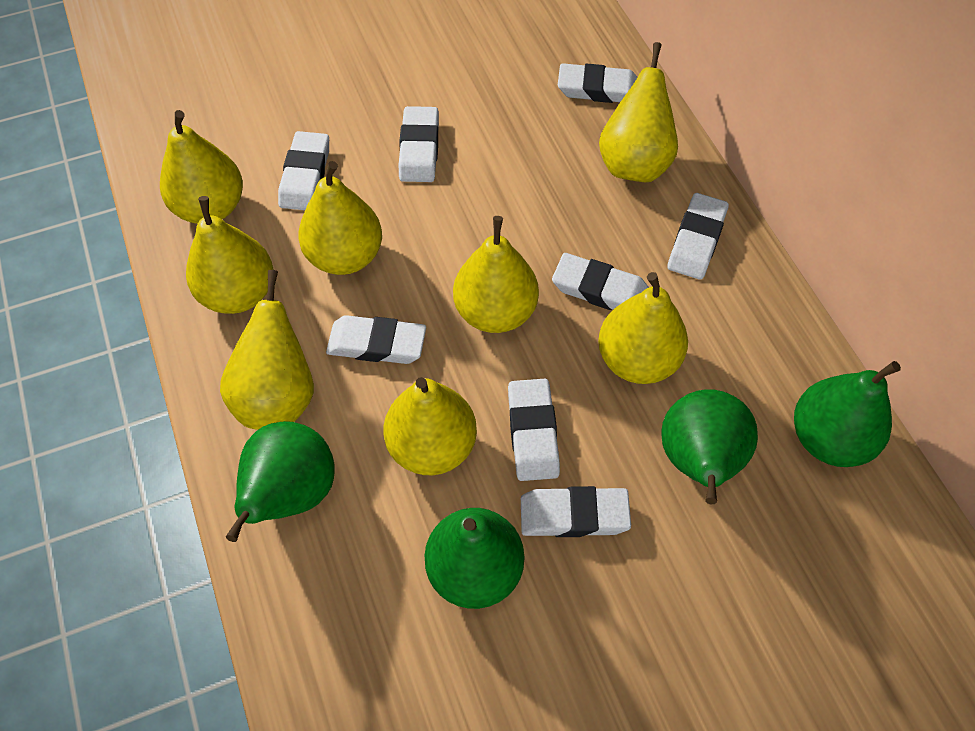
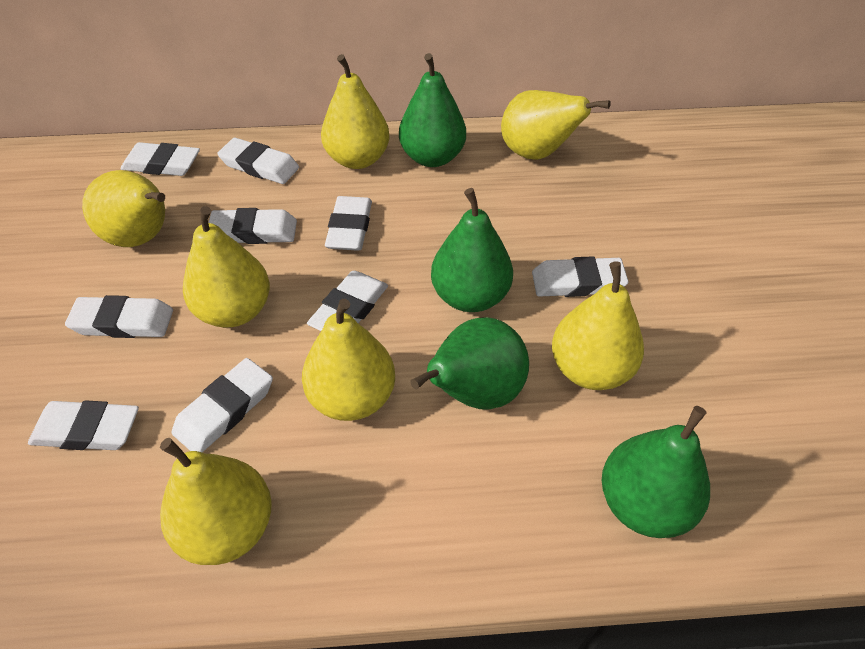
white eraser: 8 -> 9
yellow pear: 8 -> 7

